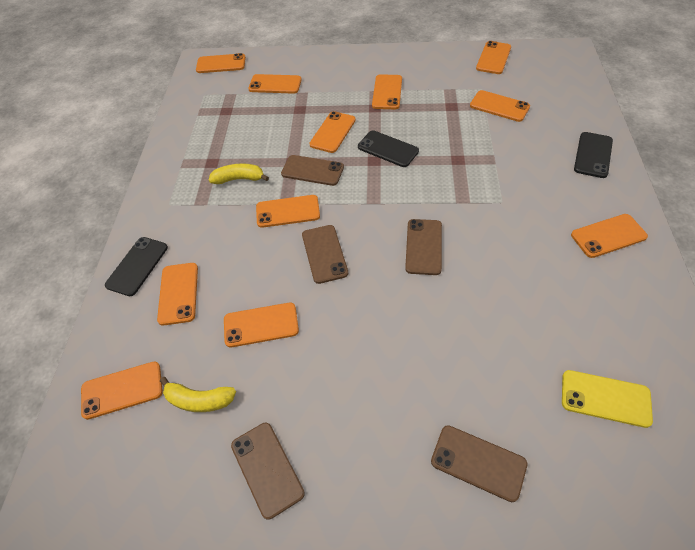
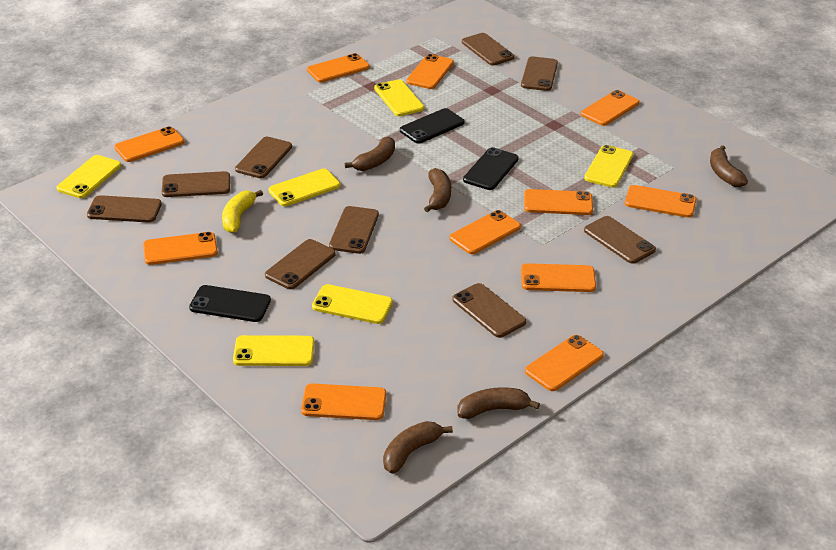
brown banana: 0 -> 5
brown phone: 5 -> 9
yellow banana: 2 -> 1
yellow phone: 1 -> 6

